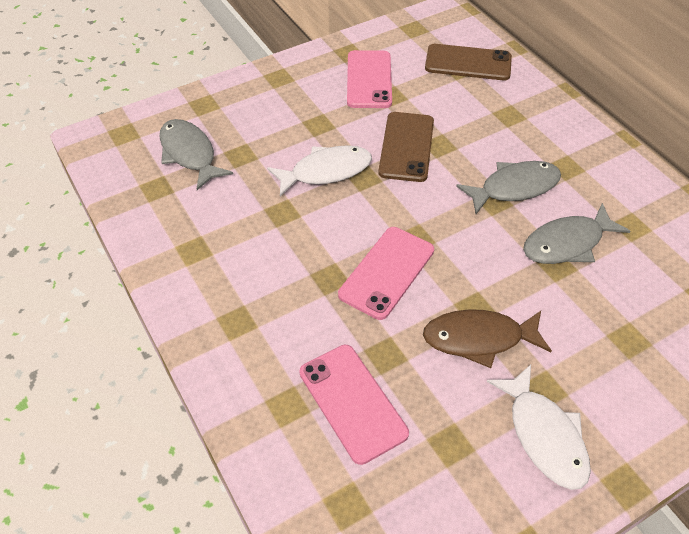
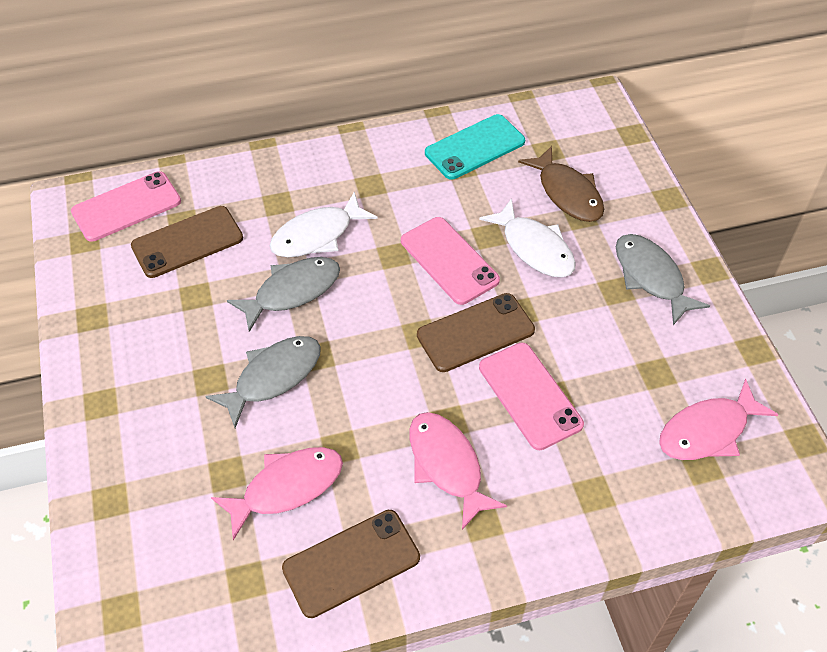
brown phone: 2 -> 3
pink fish: 0 -> 3
turquoise phone: 0 -> 1

